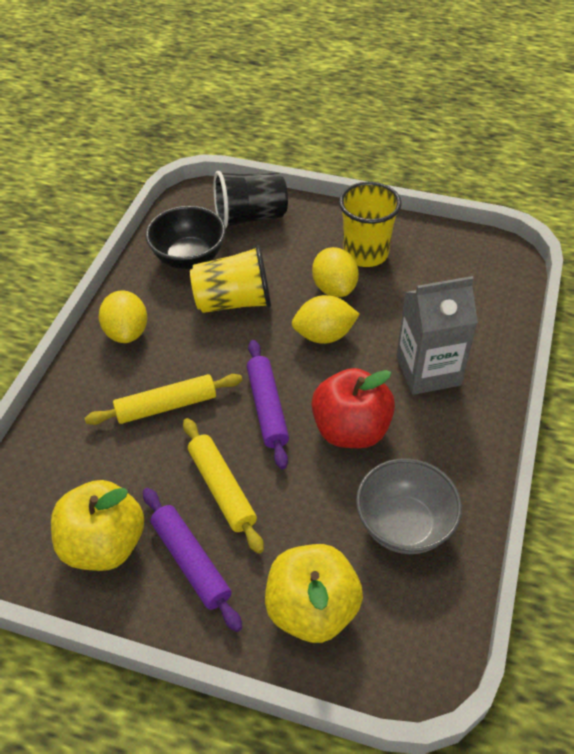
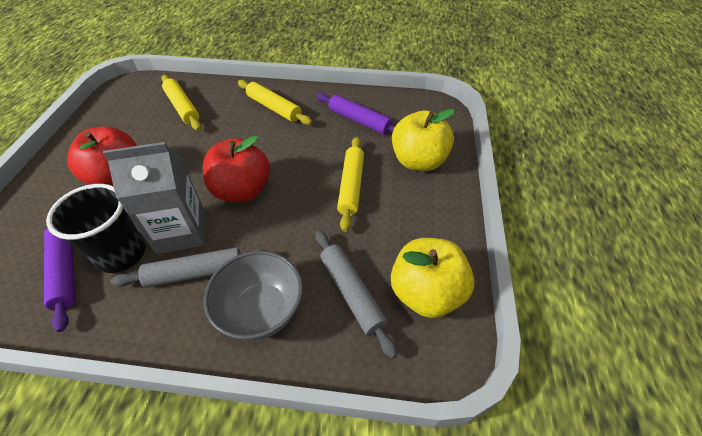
black bowl: 1 -> 0
grey rolling pin: 0 -> 2
red apple: 1 -> 2
yellow cup: 2 -> 0
yellow lemon: 3 -> 0
yellow rolling pin: 2 -> 3

